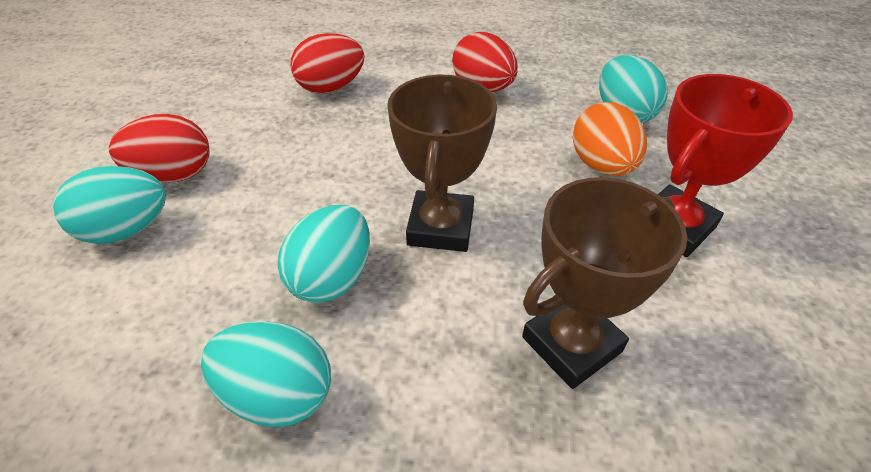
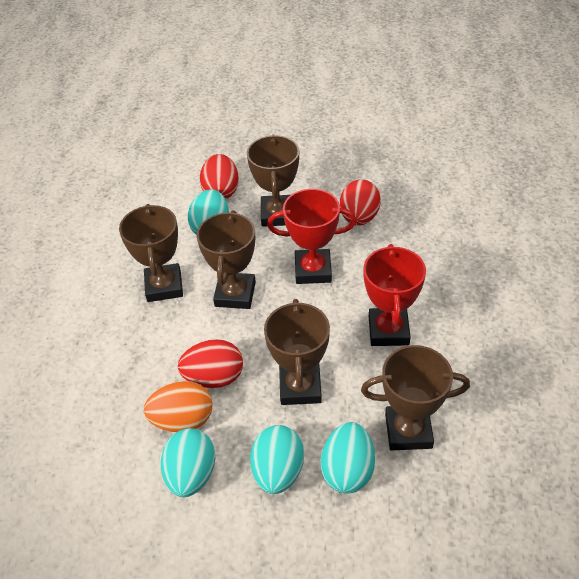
brown trophy: 2 -> 5
red trophy: 1 -> 2

